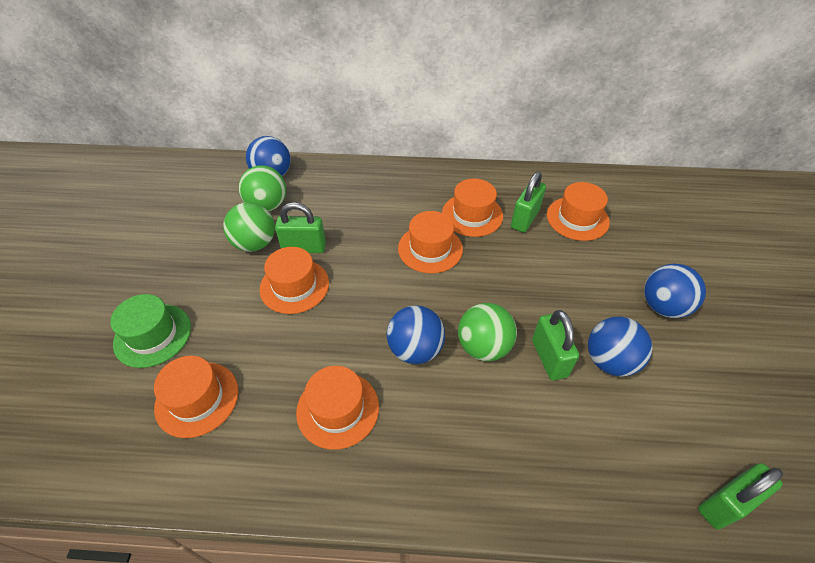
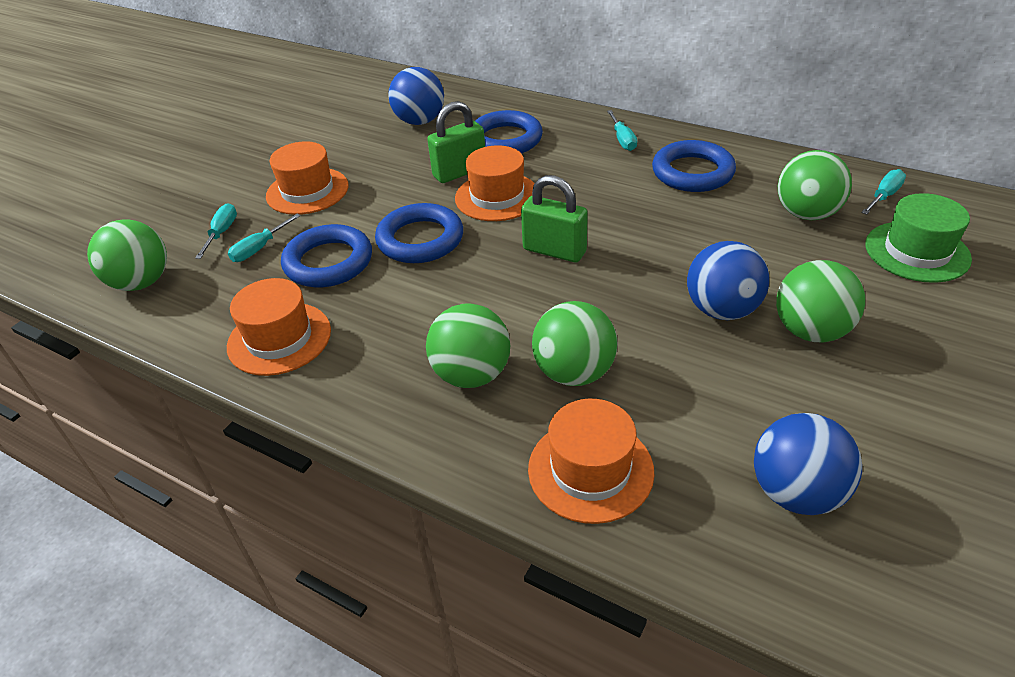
blue ball: 4 -> 3
blue ring: 0 -> 4
green ball: 3 -> 5
green padlock: 4 -> 2
orange hat: 6 -> 4
turquoise screwdriver: 0 -> 4

